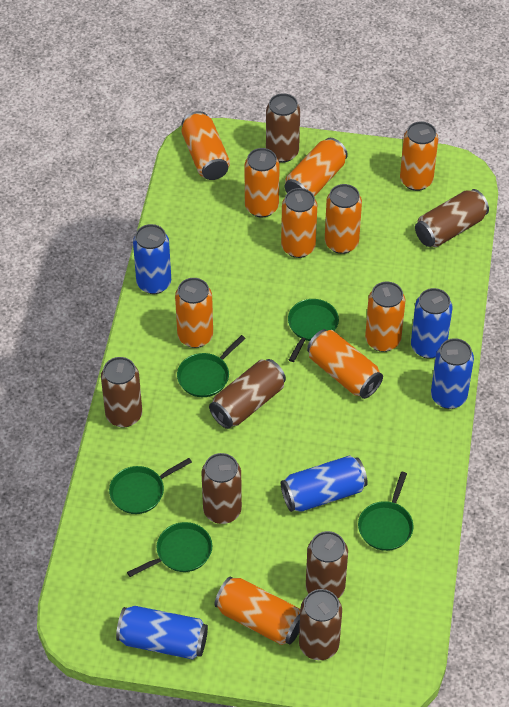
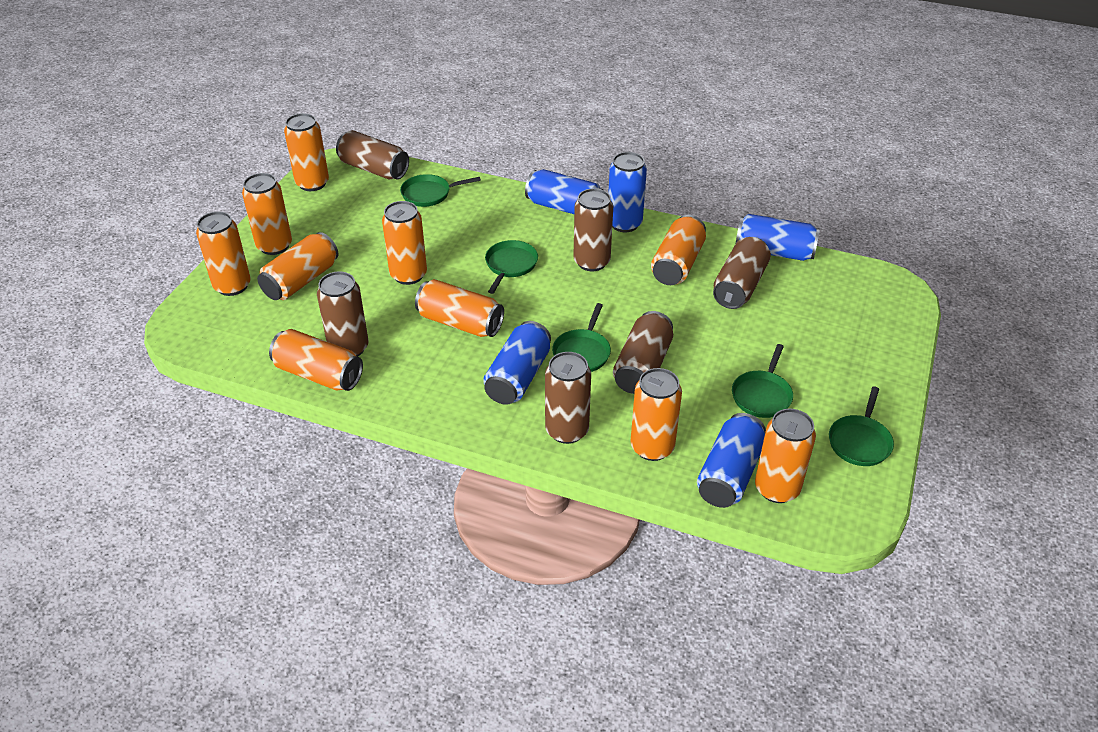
brown can: 7 -> 6

